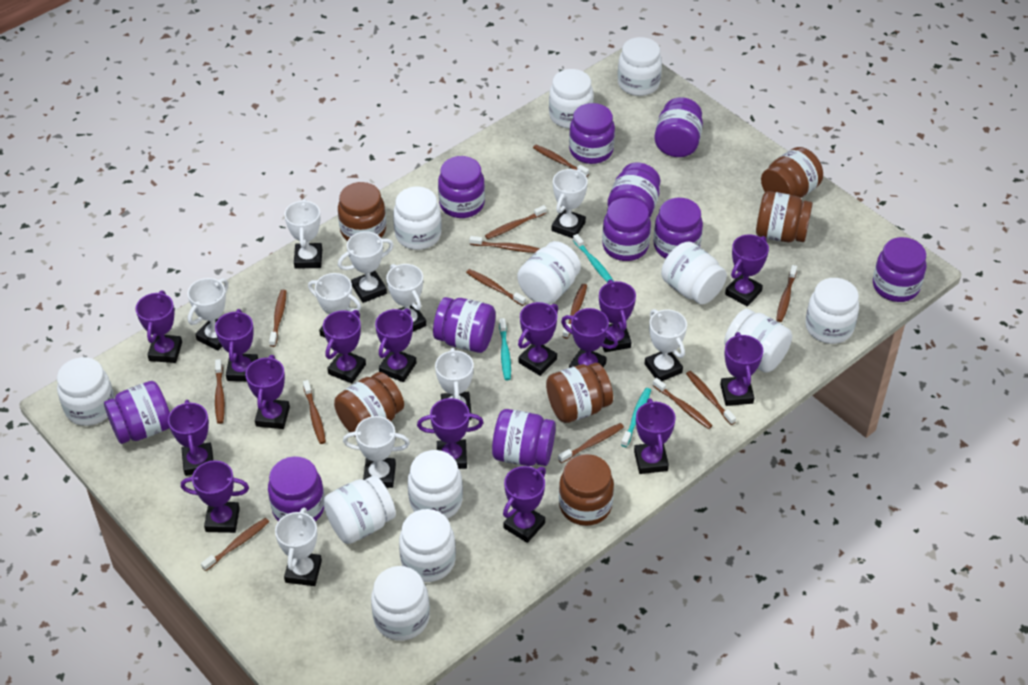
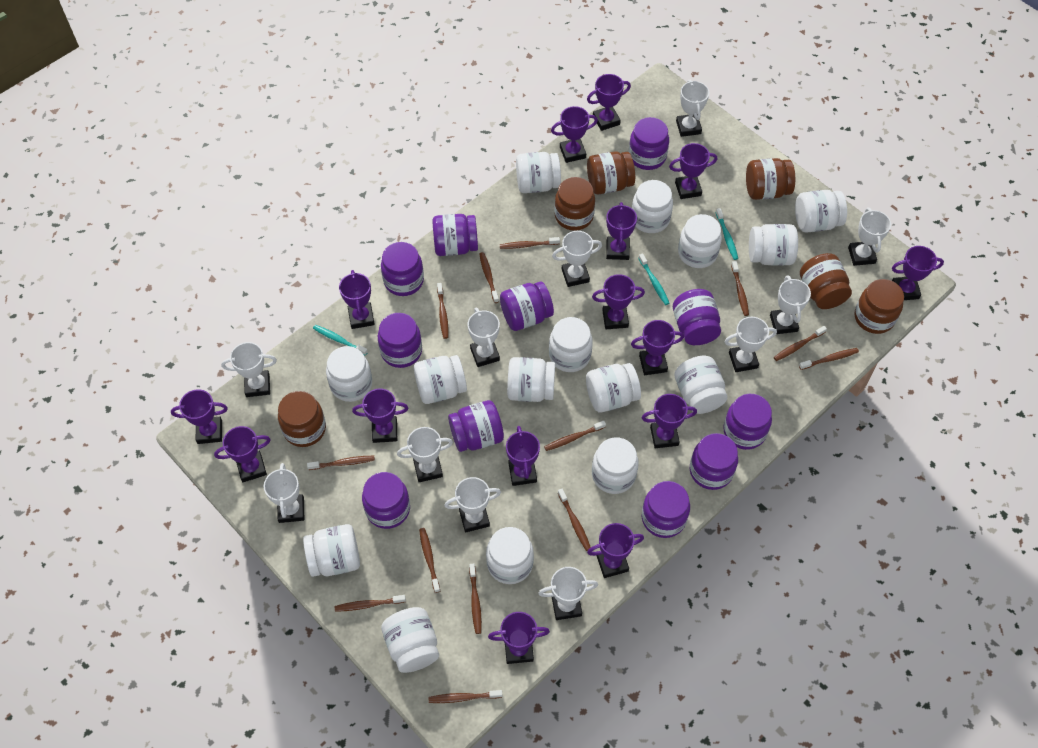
white jar: 12 -> 15
white trophy: 10 -> 11

